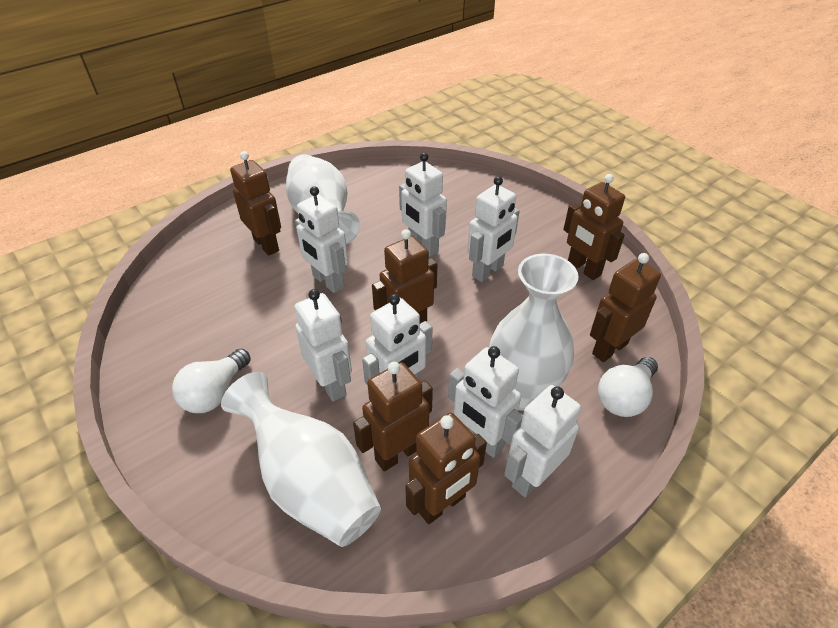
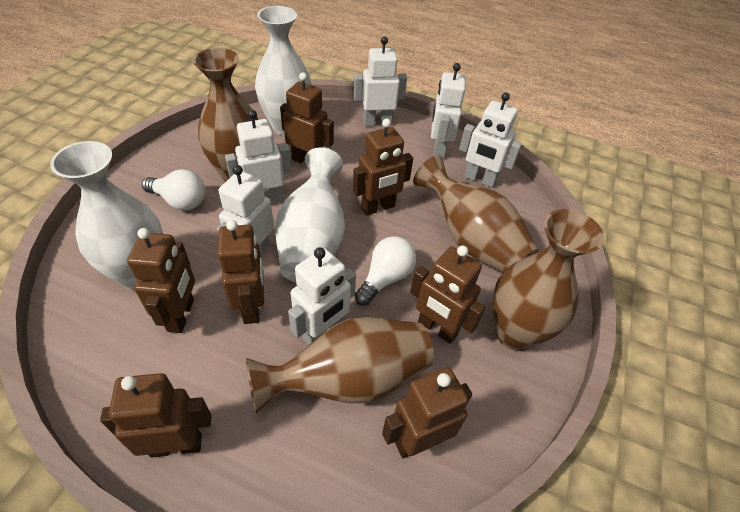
brown robot: 6 -> 7
brown vase: 0 -> 4
white robot: 7 -> 6

